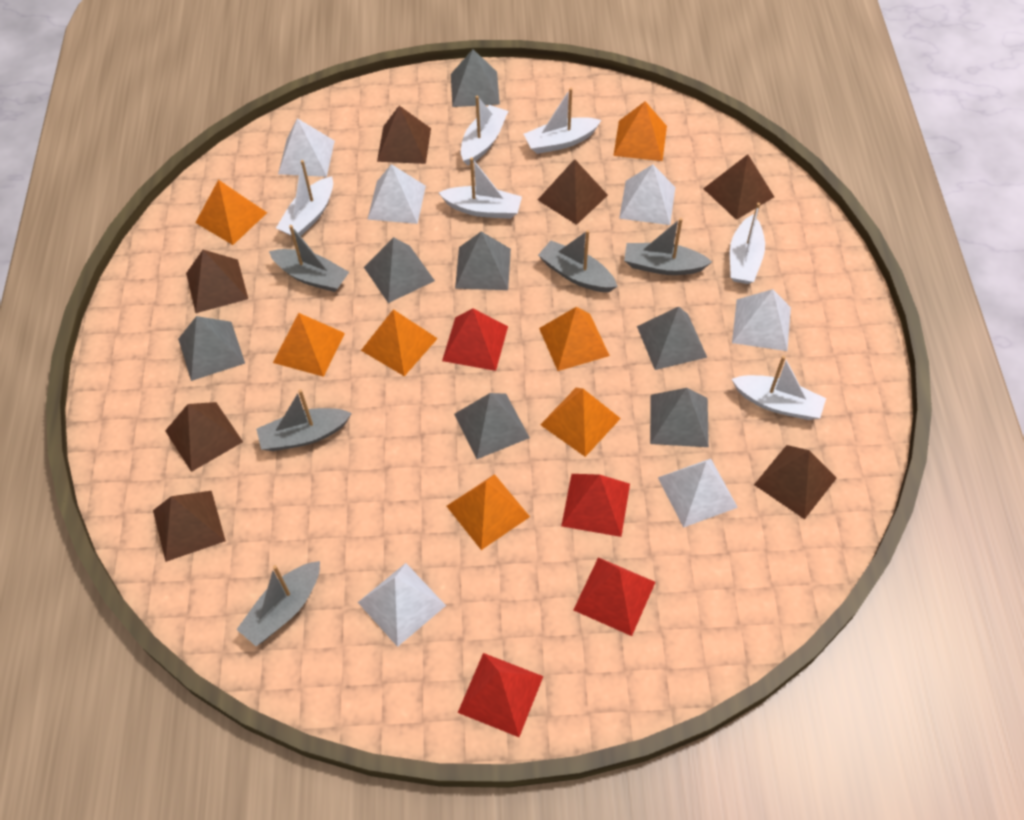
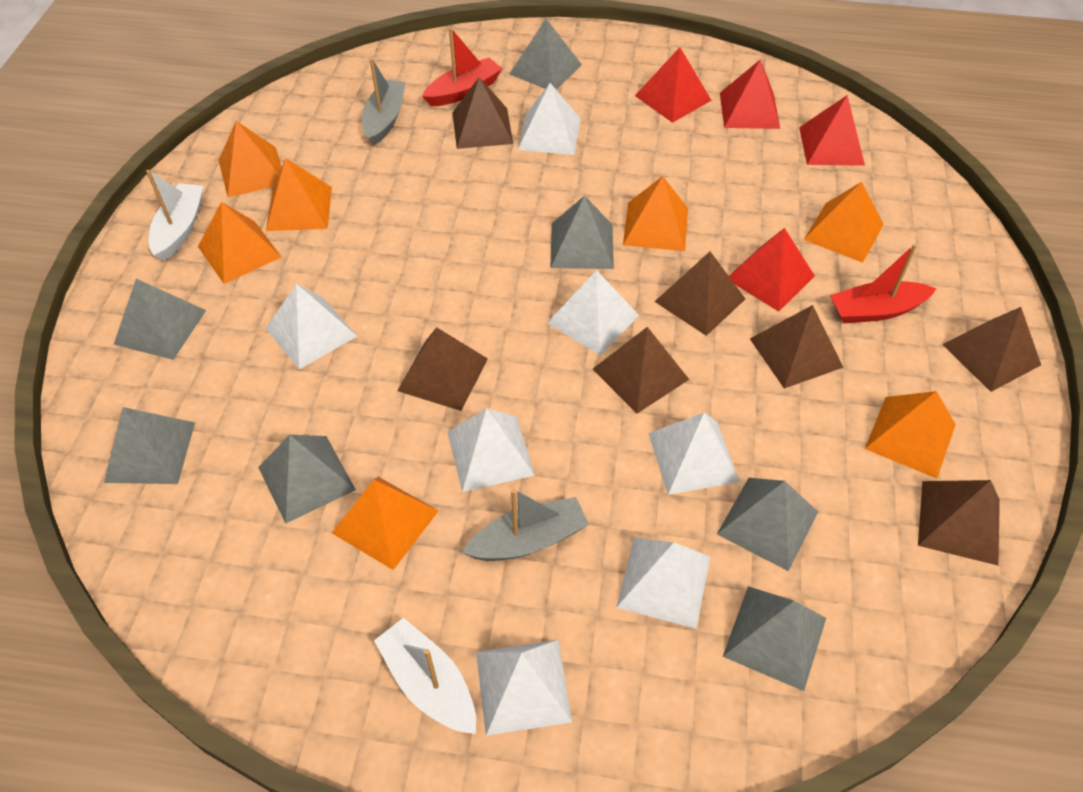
grey boat: 5 -> 2
red boat: 0 -> 2
white boat: 6 -> 2
white pyramid: 6 -> 7

